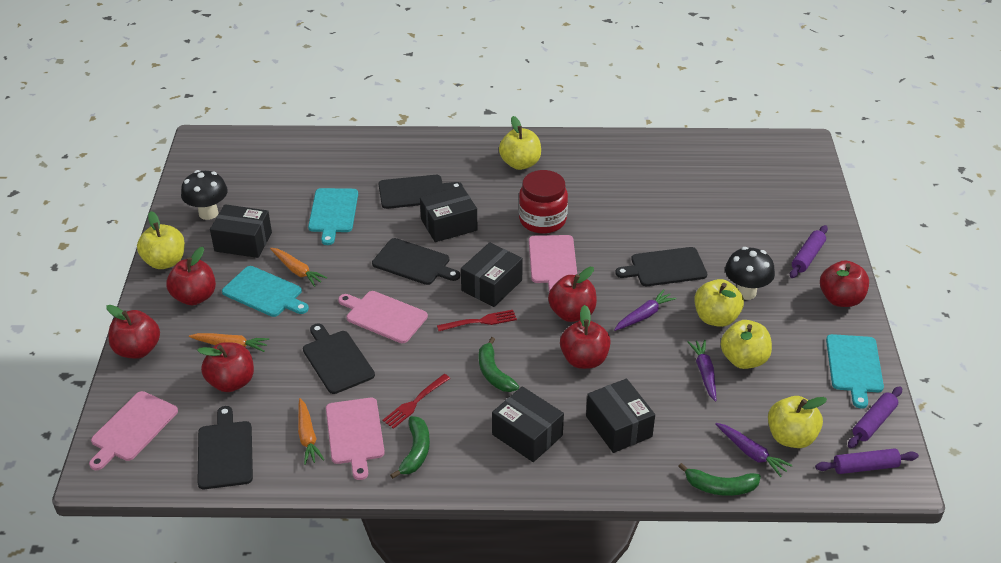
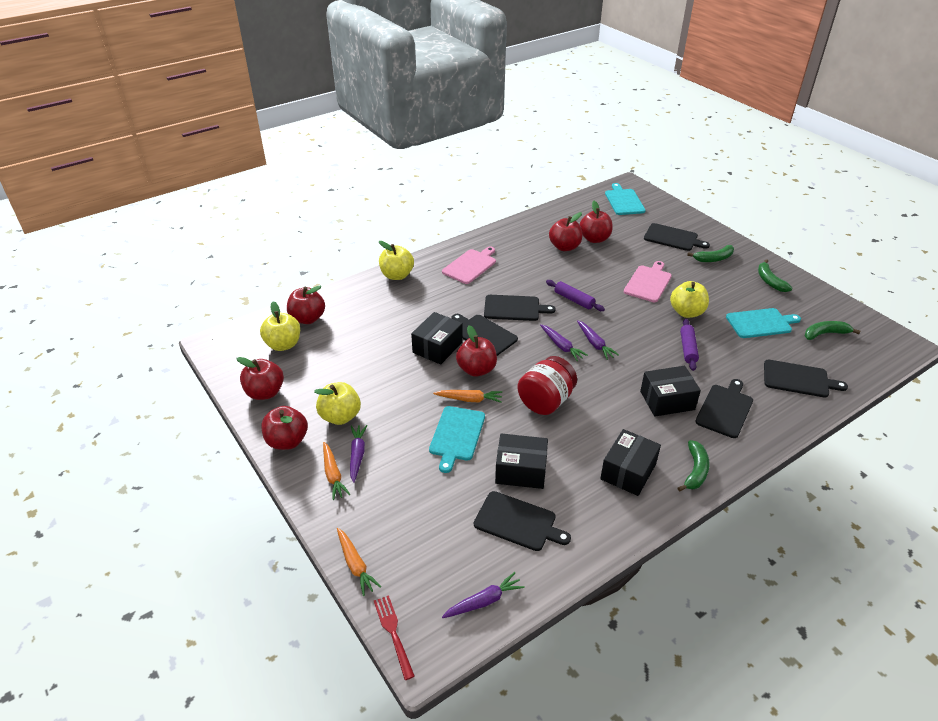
black box: 5 -> 4
black cutting board: 5 -> 6
black mushroom: 2 -> 0
green banana: 3 -> 4
pink cutting board: 4 -> 2
purple carrot: 3 -> 4
purple rolling pin: 3 -> 2
red fork: 2 -> 1
yellow apple: 5 -> 4

